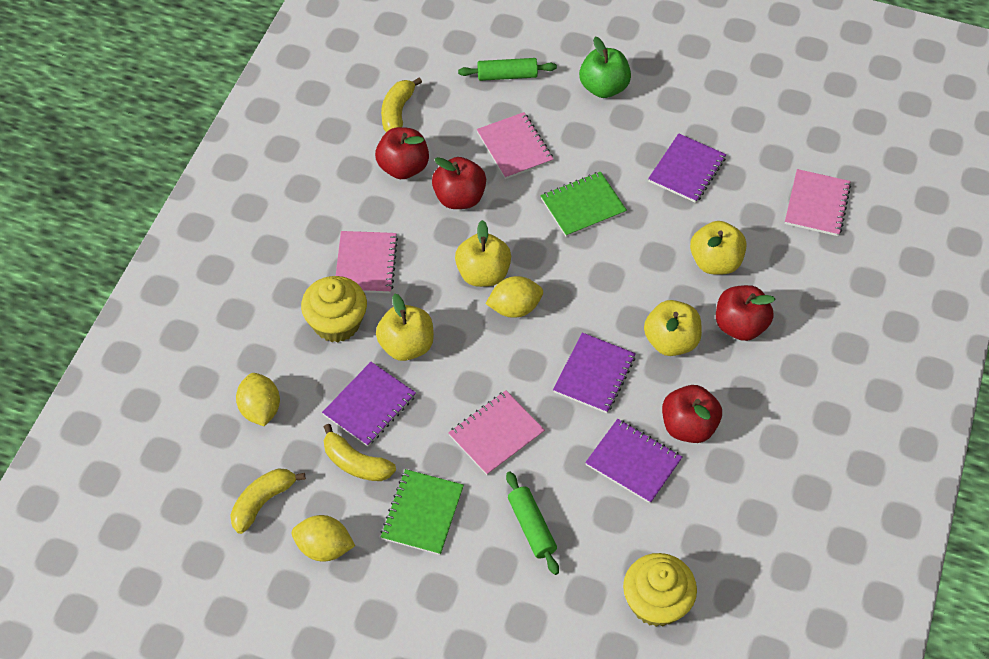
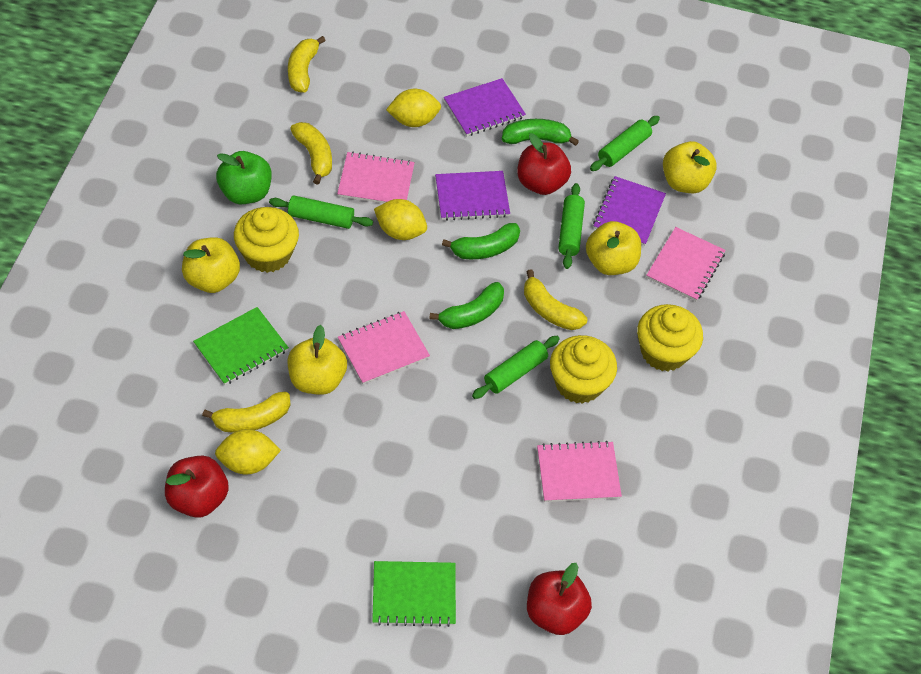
green banana: 0 -> 3
green rolling pin: 2 -> 4
purple notebook: 4 -> 3
red apple: 4 -> 3
yellow banana: 3 -> 4
yellow cupcake: 2 -> 3

